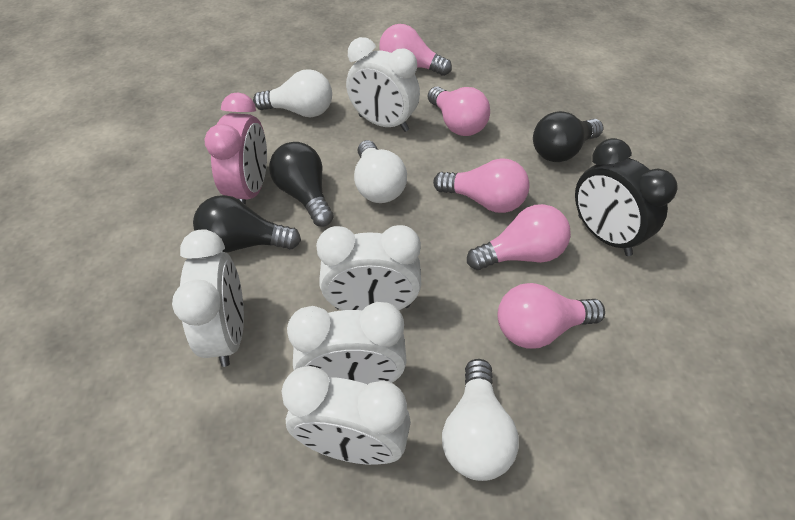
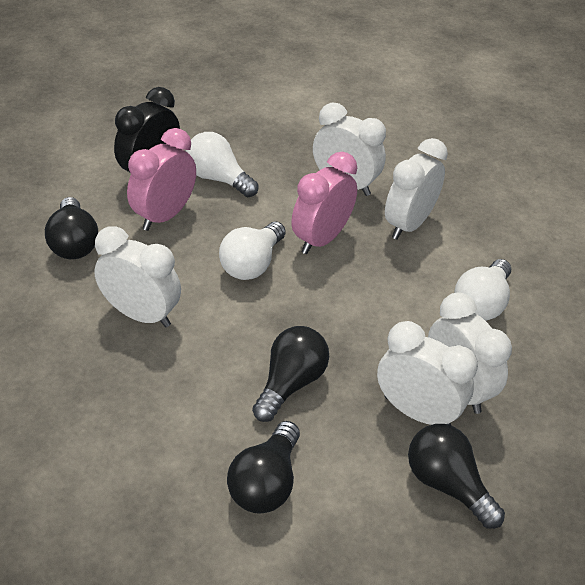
black light bulb: 3 -> 4
pink clock: 1 -> 2
pink light bulb: 5 -> 0

